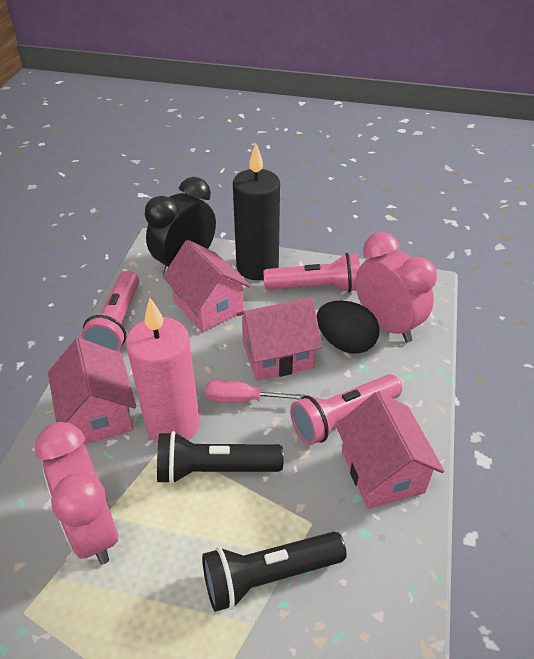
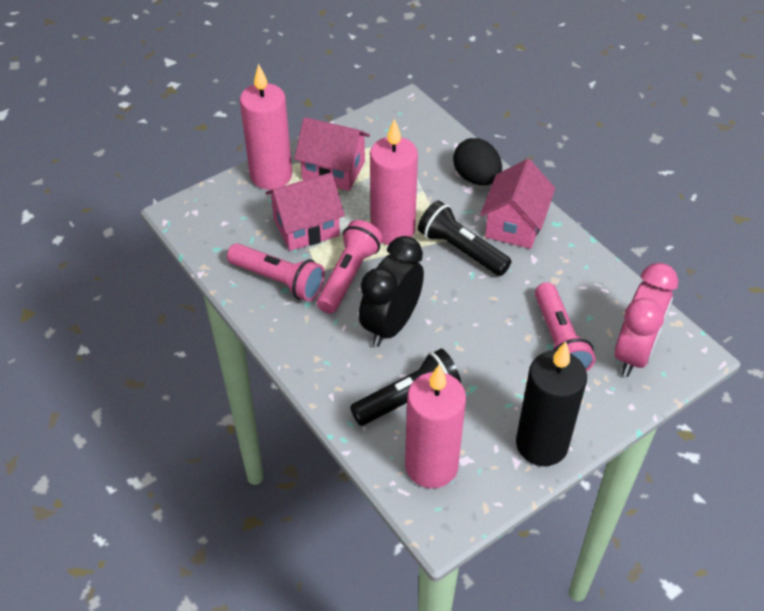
pink candle: 1 -> 3
pink clock: 2 -> 1
pink house: 4 -> 3
pink screwdriver: 1 -> 0

